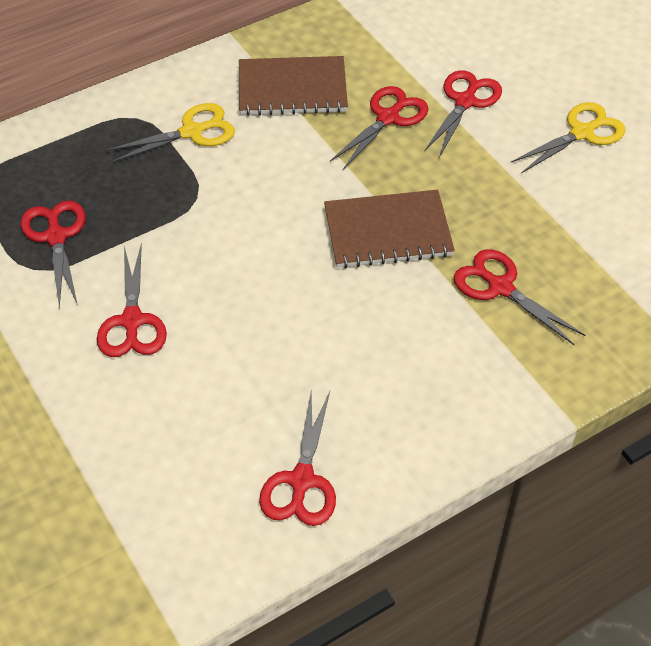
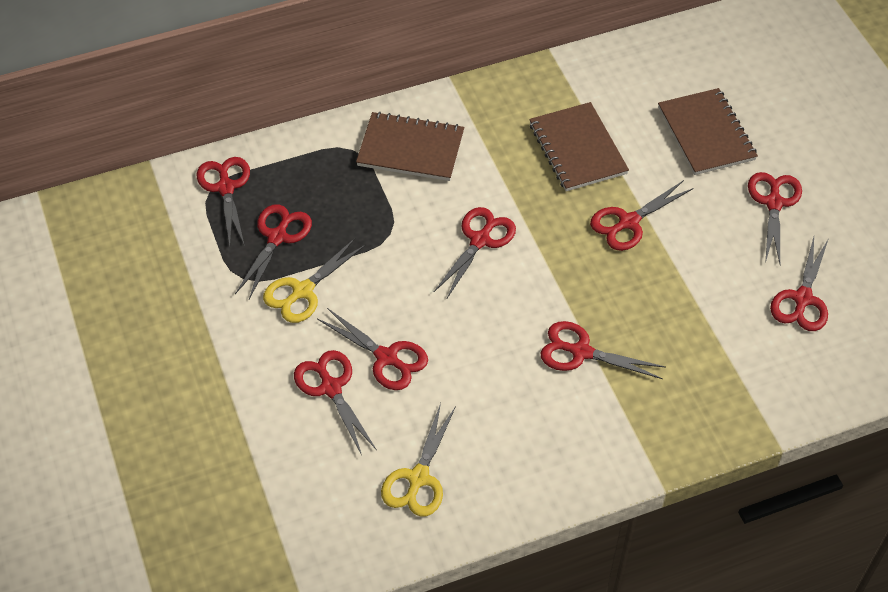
brown notebook: 2 -> 3
red scissors: 6 -> 9

